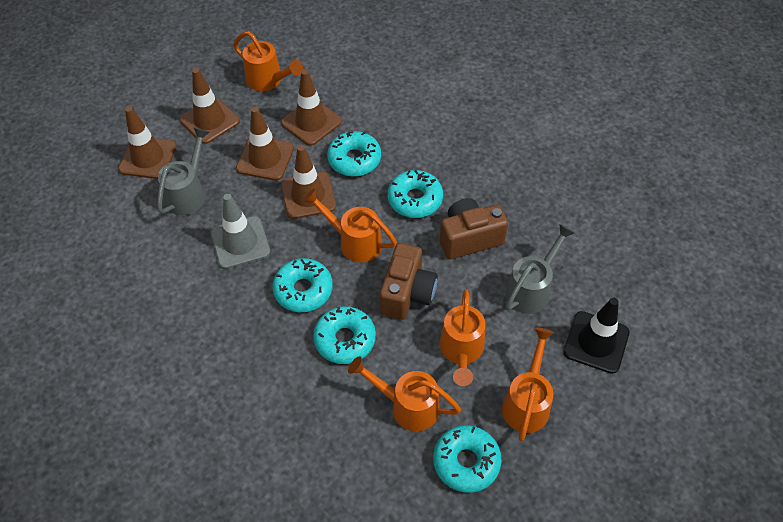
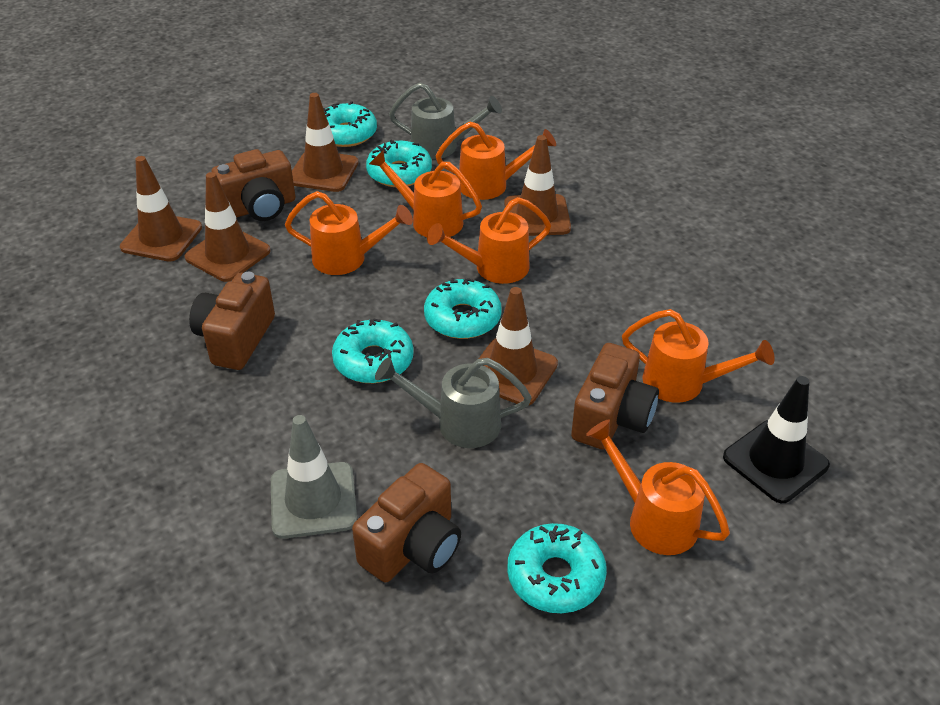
brown camera: 2 -> 4
orange watering can: 5 -> 6

